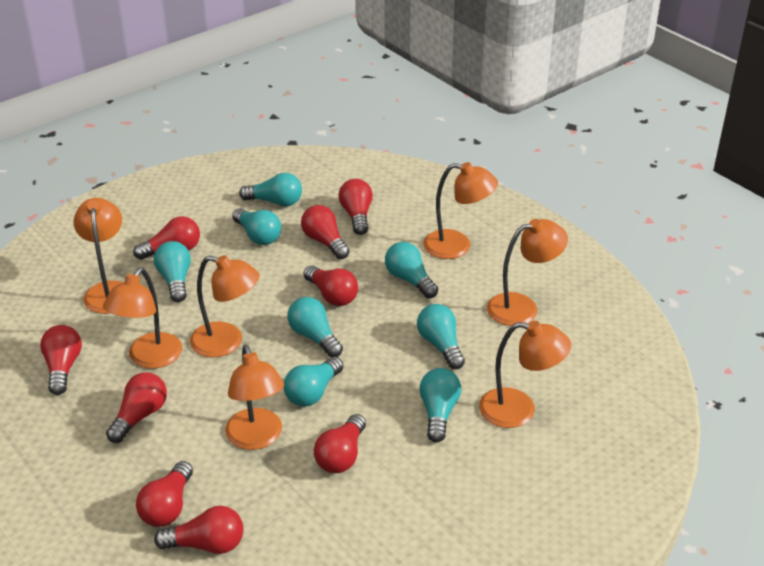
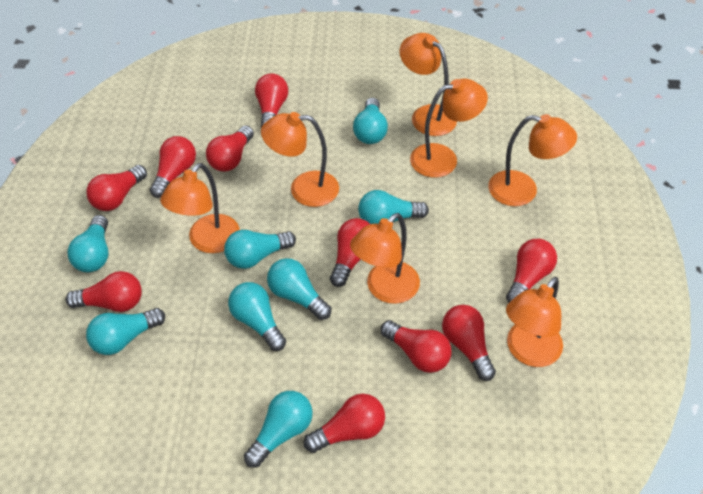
red light bulb: 9 -> 10

